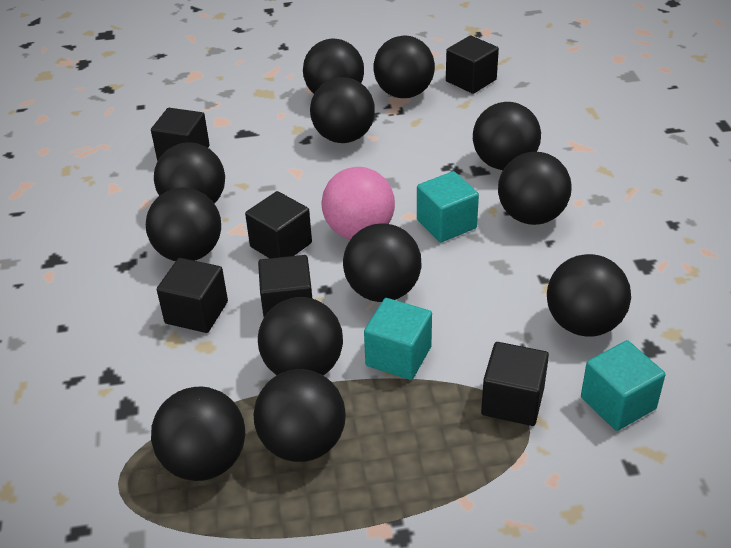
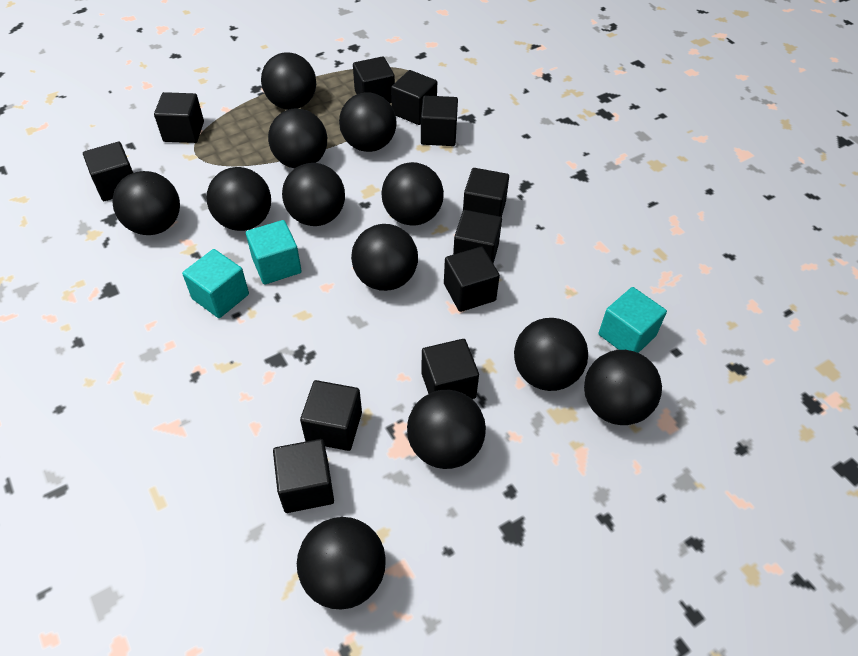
black cube: 6 -> 11
pink ball: 1 -> 0

